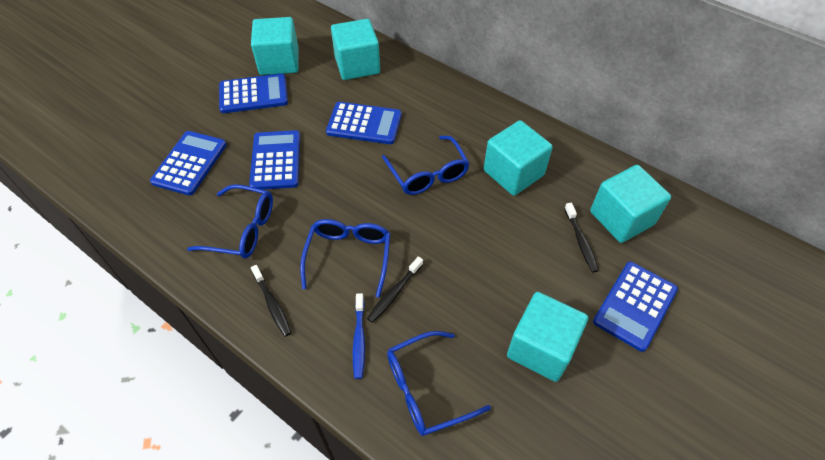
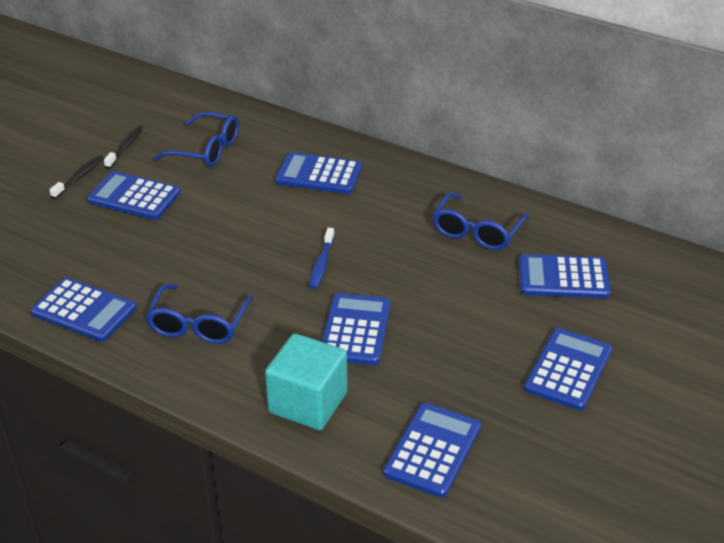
black toothbrush: 3 -> 2
blue calculator: 5 -> 7
blue glasses: 4 -> 3
turquoise cube: 5 -> 1

